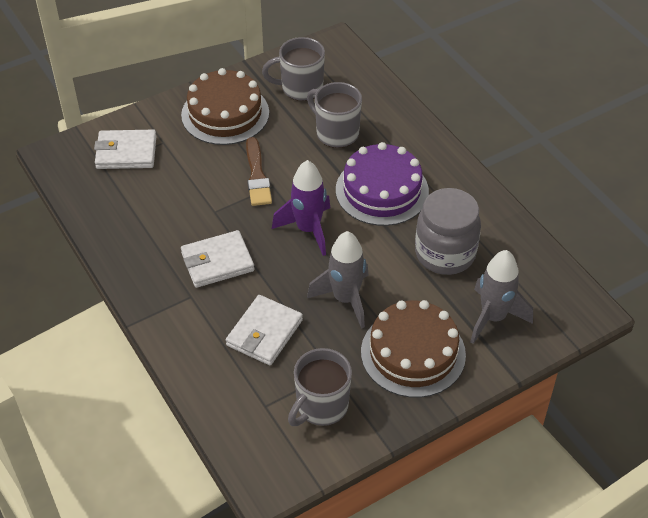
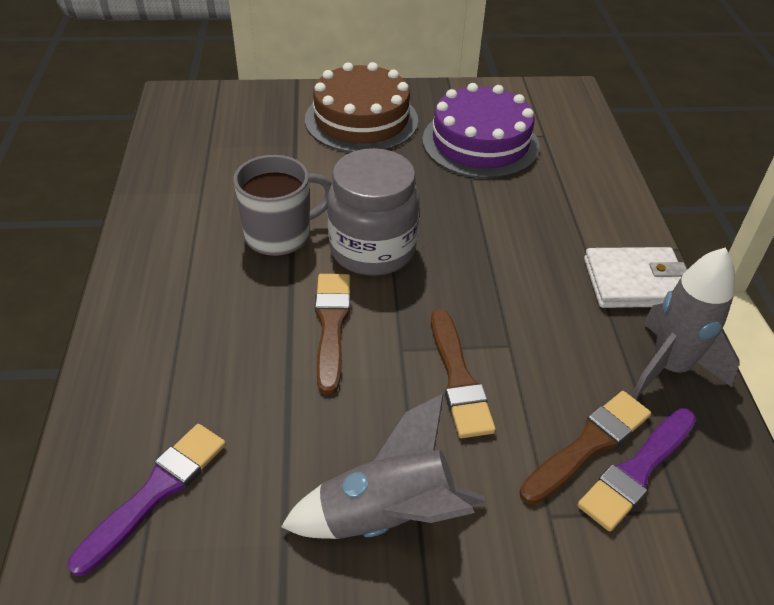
brown brush: 1 -> 3
brown cake: 2 -> 1
grey mug: 3 -> 1
purple brush: 0 -> 2
purple rocket: 1 -> 0
white wallet: 3 -> 1

